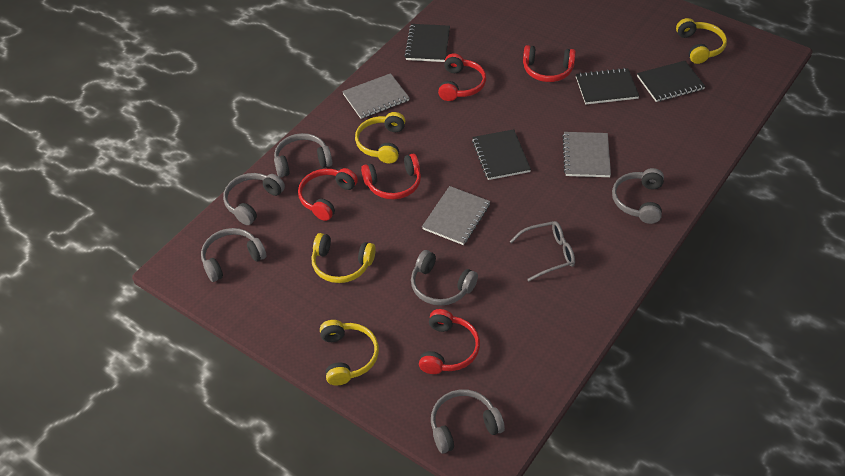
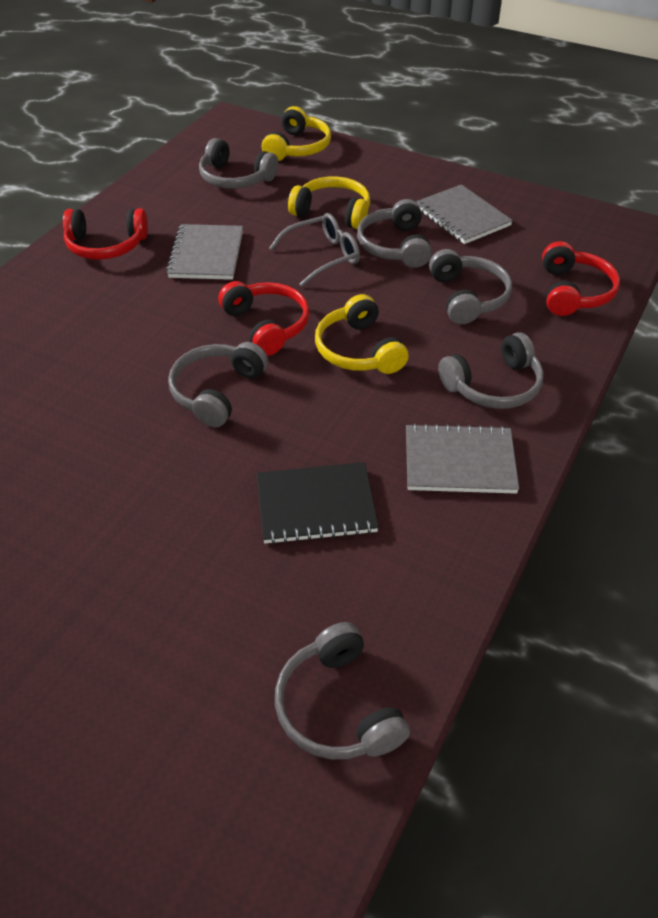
black notebook: 4 -> 1
red headphones: 5 -> 3
yellow headphones: 4 -> 3

